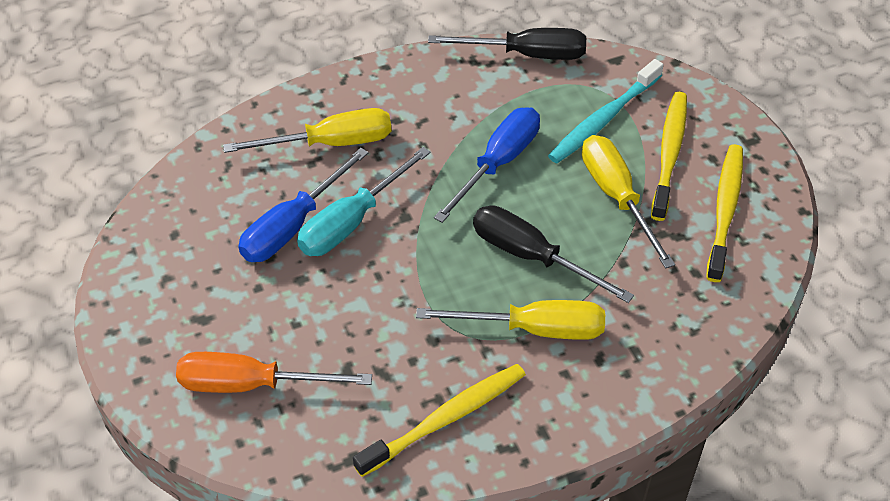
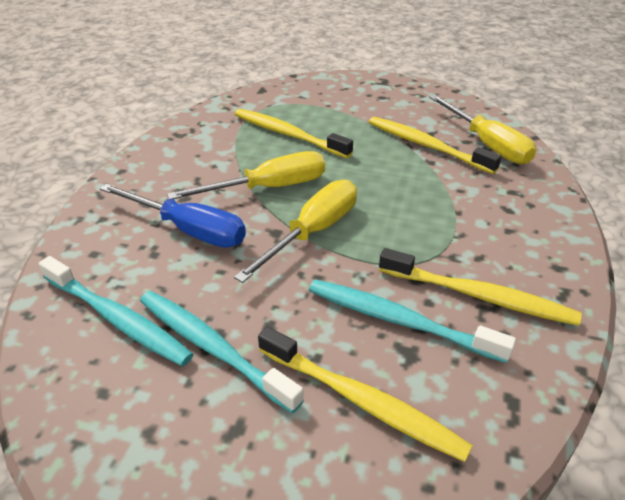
black screwdriver: 2 -> 0
blue screwdriver: 2 -> 1
orange screwdriver: 1 -> 0
turquoise screwdriver: 1 -> 0
turquoise toothbrush: 1 -> 3
yellow toothbrush: 3 -> 4

